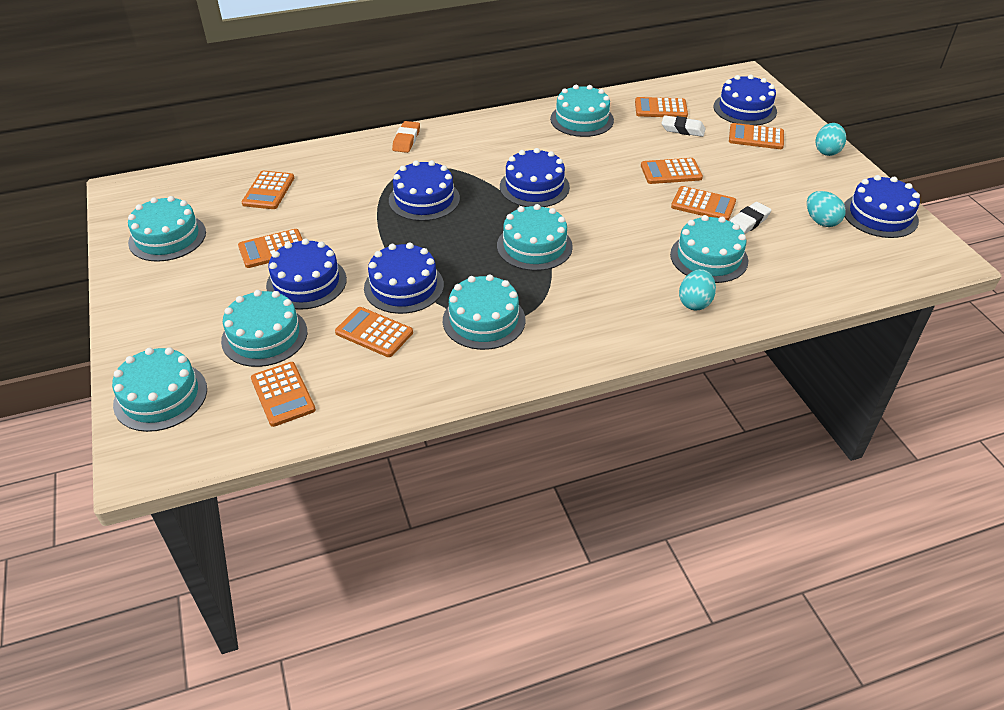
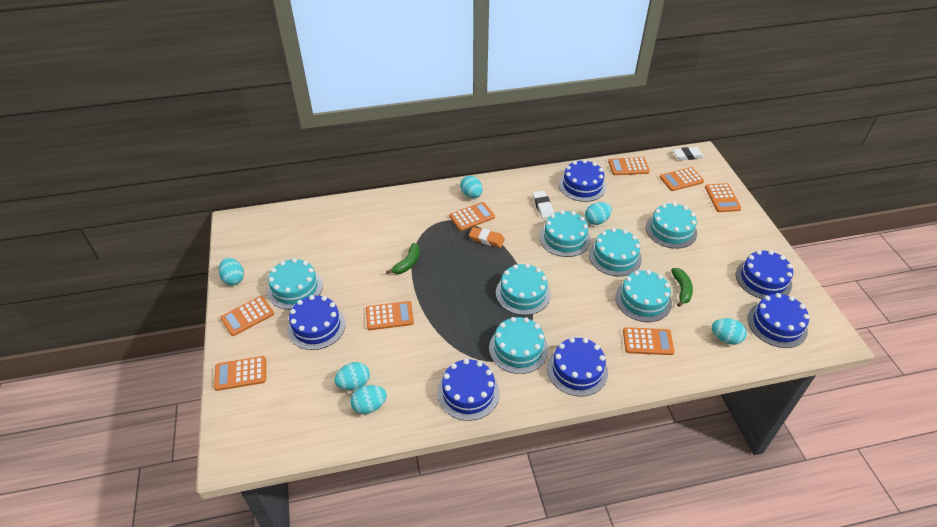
green banana: 0 -> 2
turquoise egg: 3 -> 6

